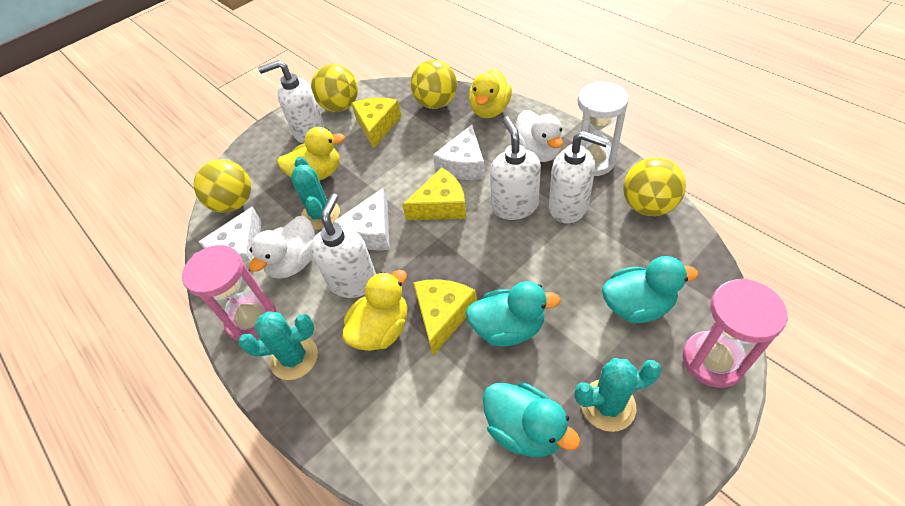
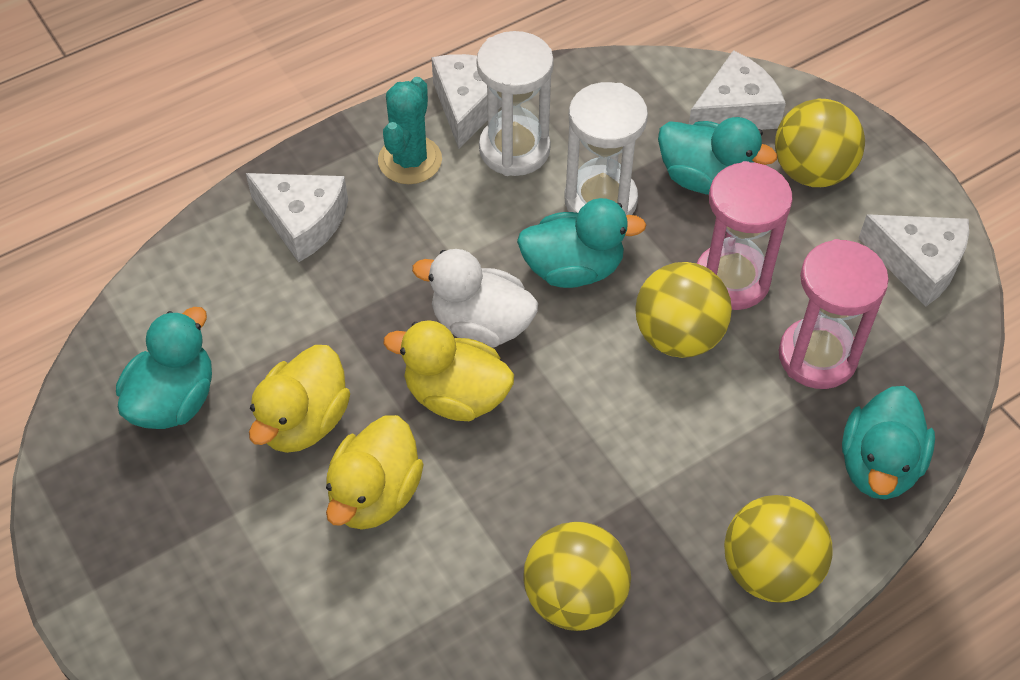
turquoise cactus: 3 -> 1
turquoise duck: 3 -> 4
white cheese: 3 -> 4
white duck: 2 -> 1
white hourglass: 1 -> 2
white soap dispenser: 4 -> 0
yellow cheese: 3 -> 0

